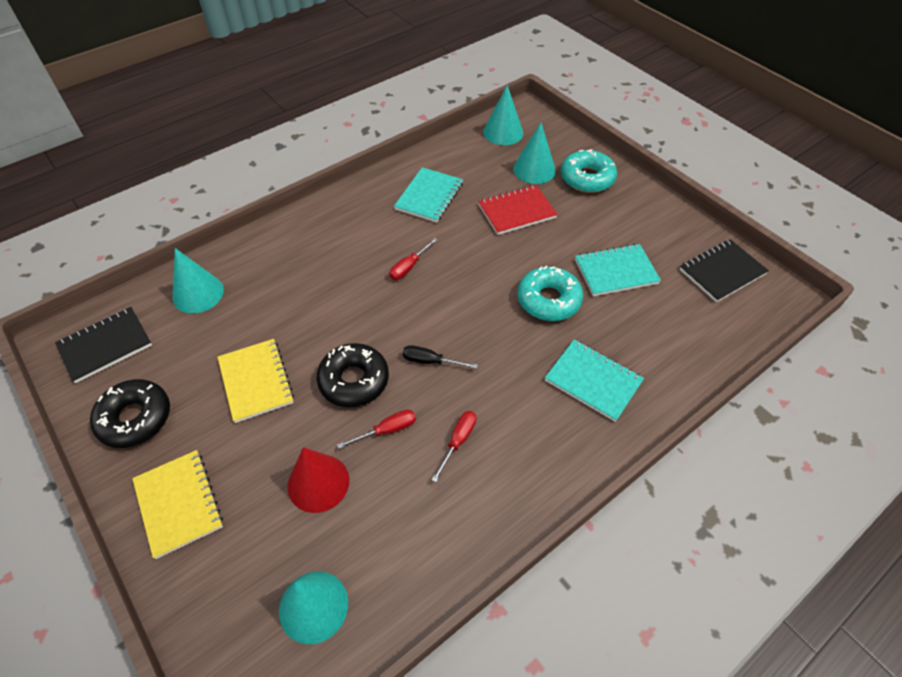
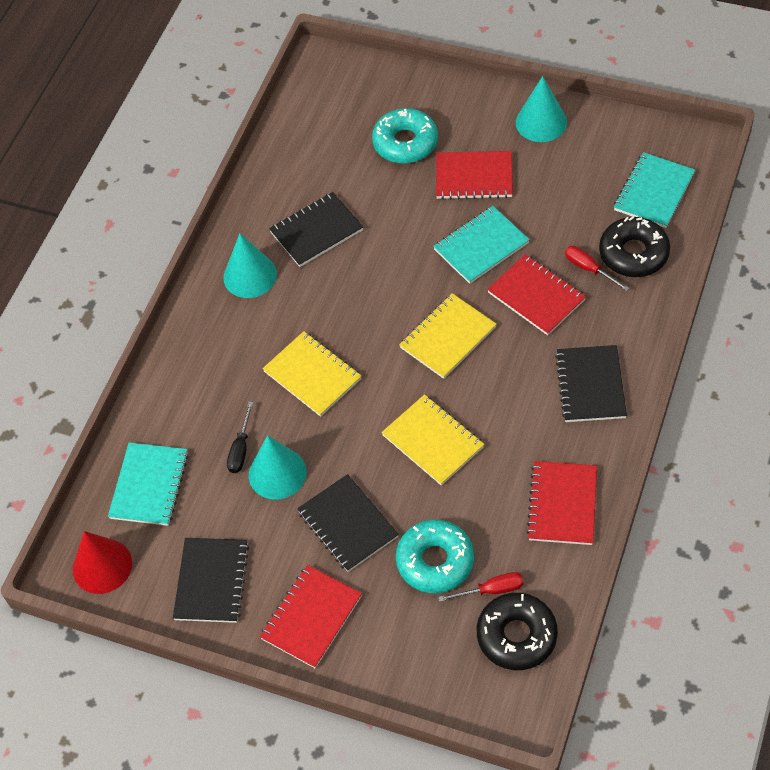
black notebook: 2 -> 4
red notebook: 1 -> 4
red screwdriver: 3 -> 2
turquoise cone: 4 -> 3
yellow notebook: 2 -> 3

